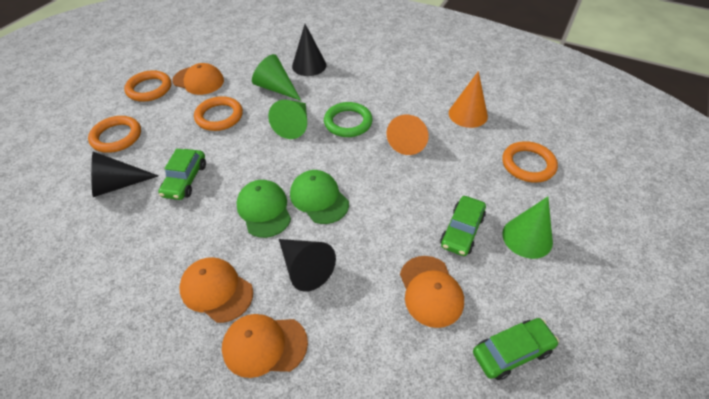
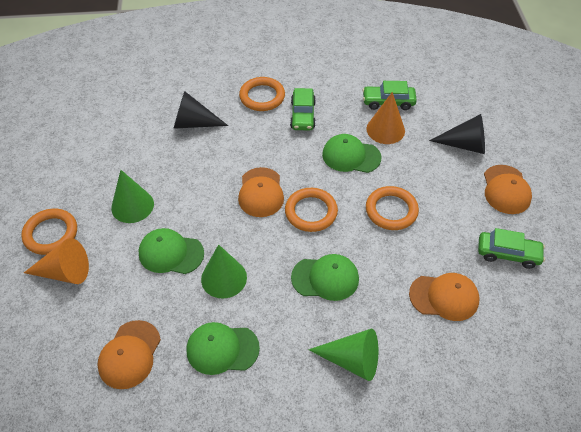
black cone: 3 -> 2
green cap: 2 -> 4
green ring: 1 -> 0

